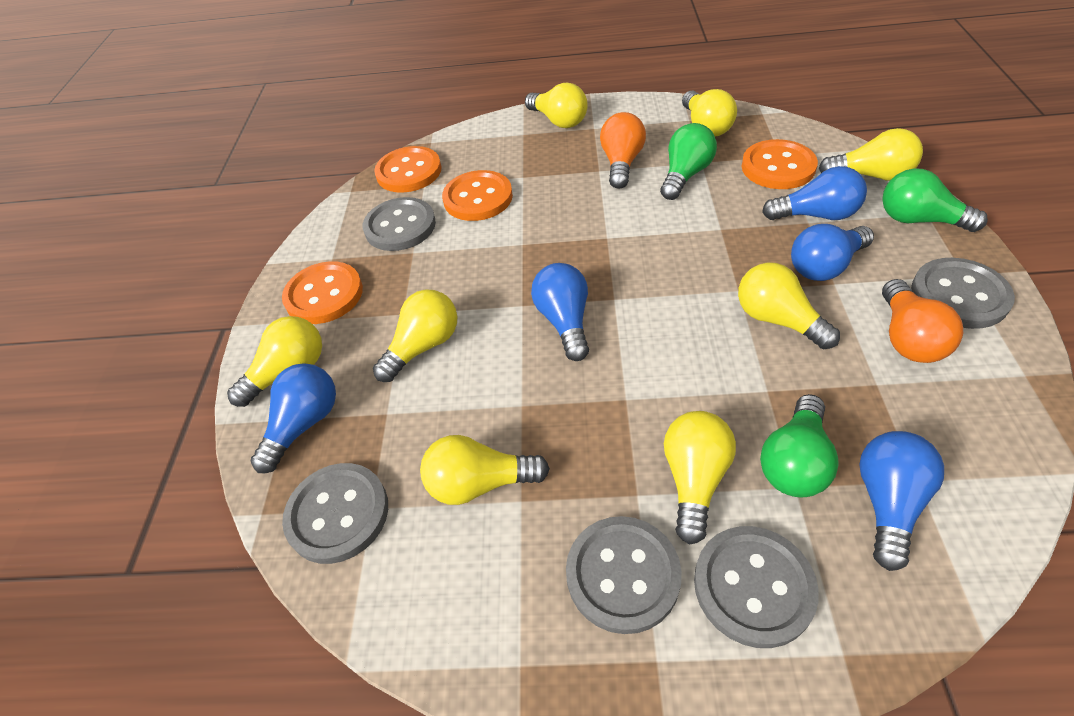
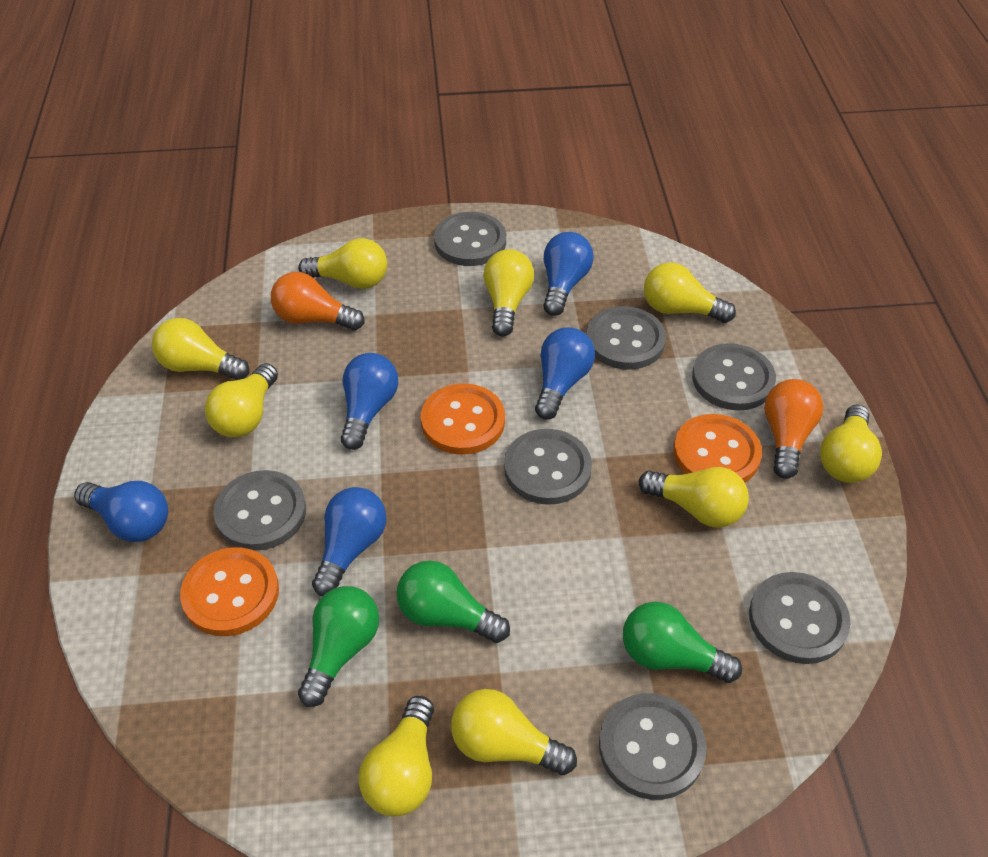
grey button: 5 -> 7
orange button: 4 -> 3
yellow light bulb: 8 -> 9

